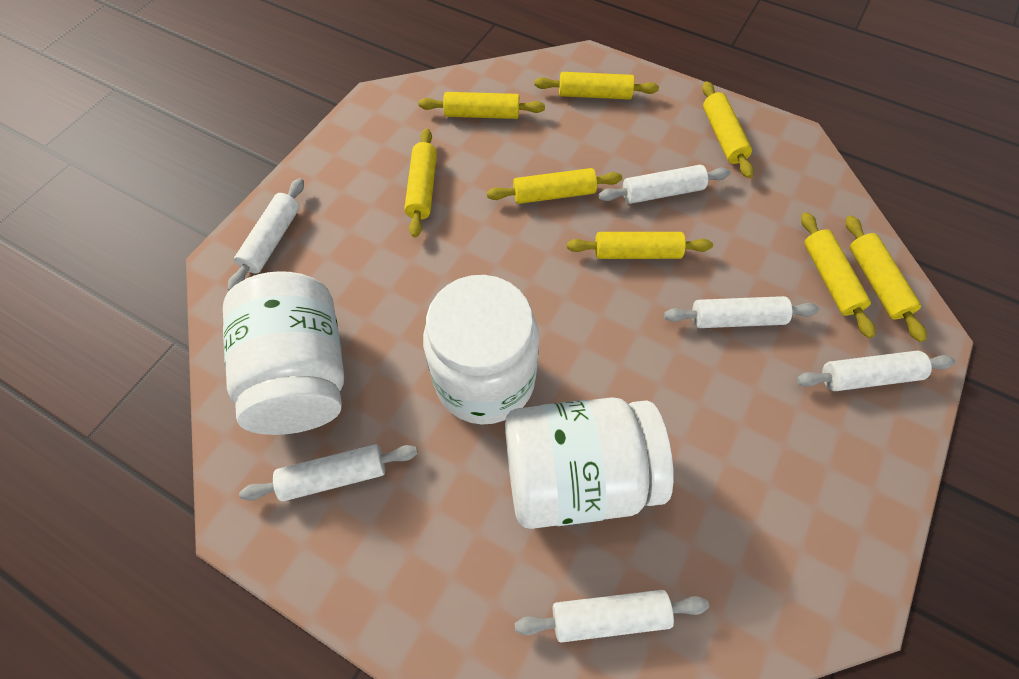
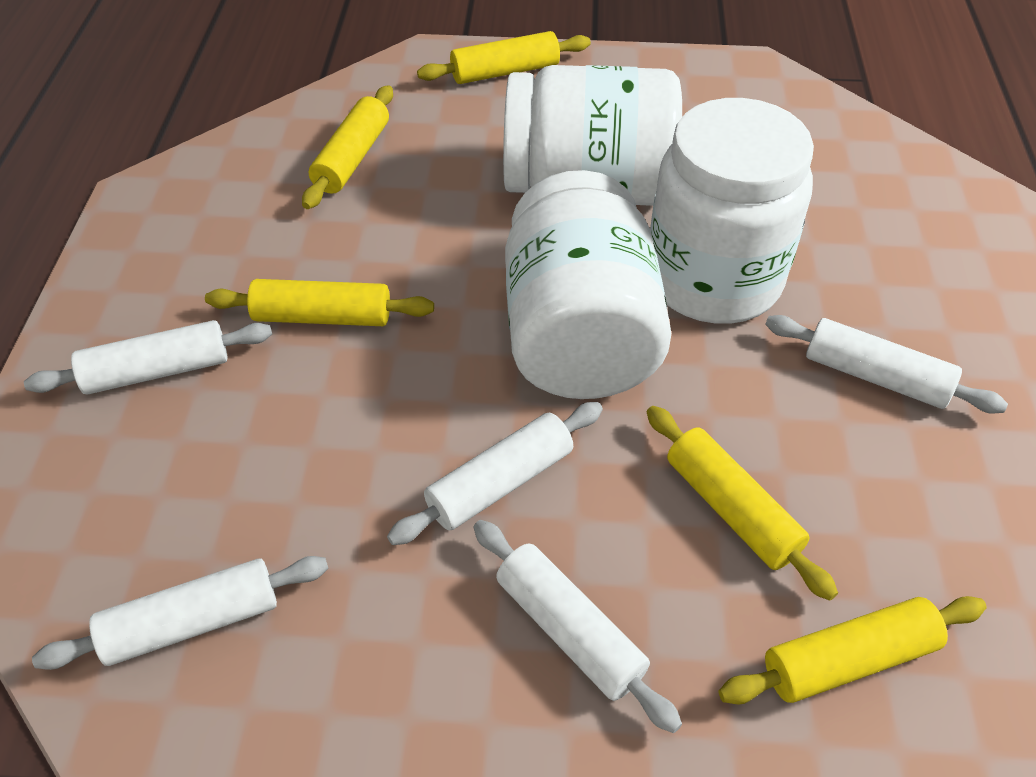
white rolling pin: 6 -> 5
yellow rolling pin: 8 -> 5

